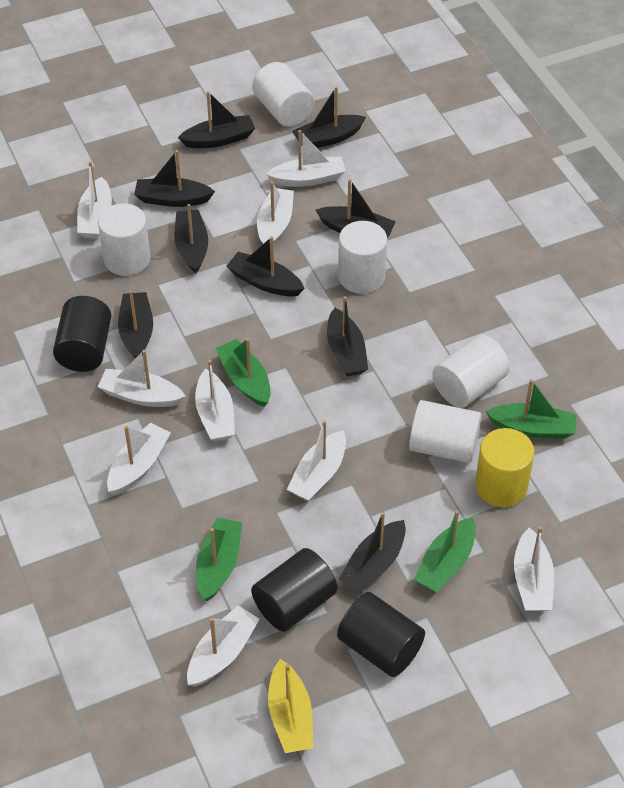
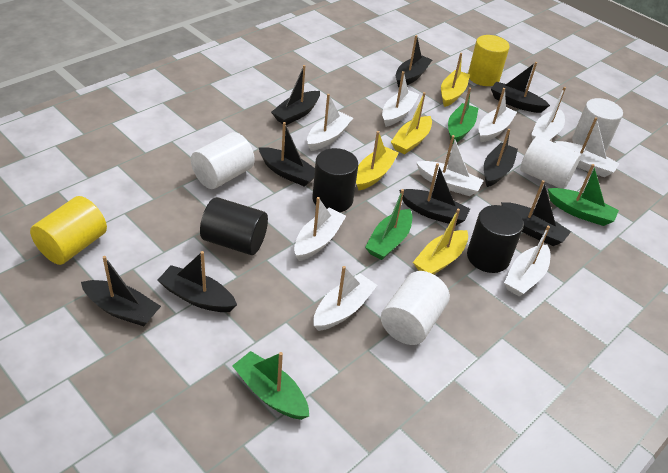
white cylinder: 5 -> 4
yellow boat: 1 -> 4
yellow cylinder: 1 -> 2

